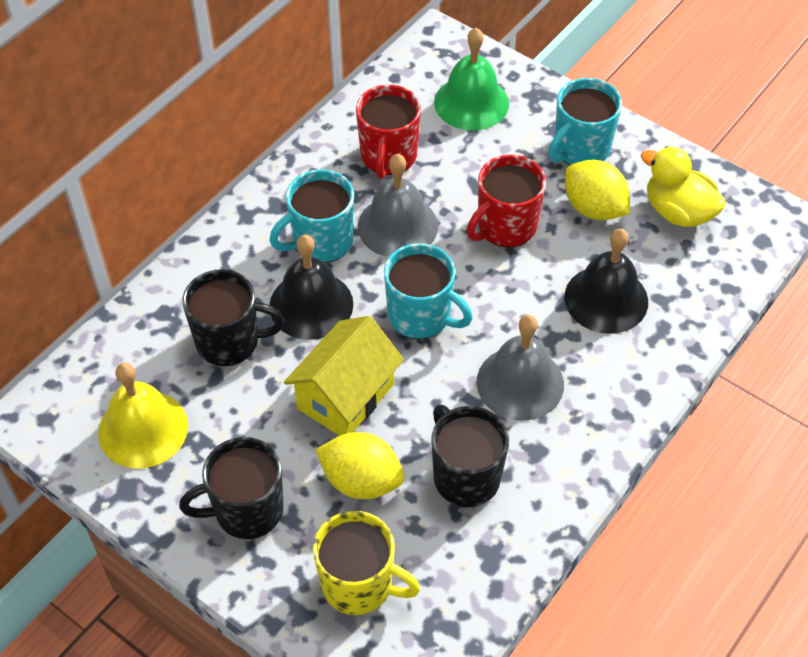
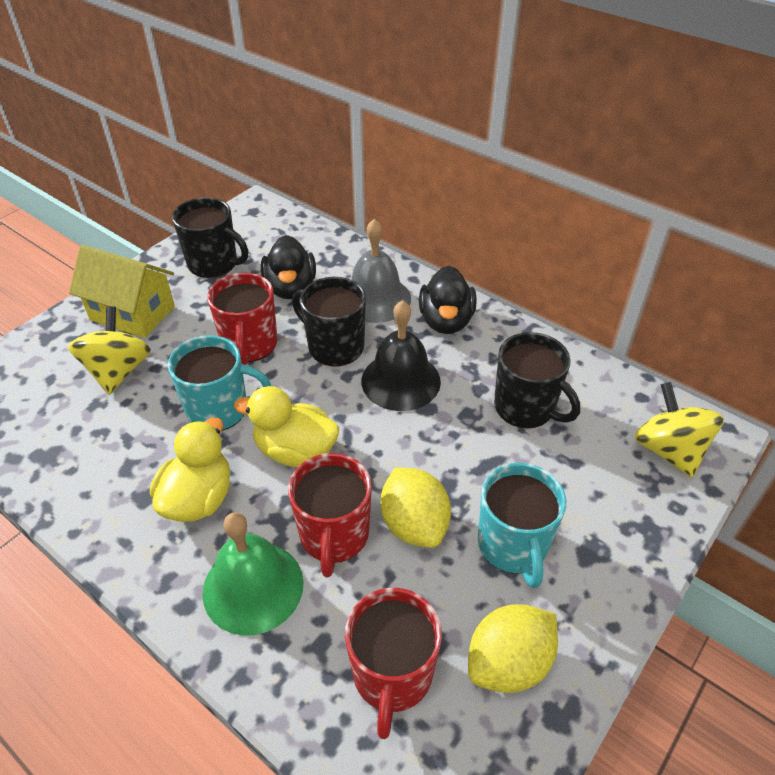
black bell: 2 -> 1
black duck: 0 -> 2
grey bell: 2 -> 1
red mug: 2 -> 3
turquoise mug: 3 -> 2
yellow bell: 1 -> 0
yellow duck: 1 -> 2
yellow mug: 1 -> 0
yellow spinning top: 0 -> 2

